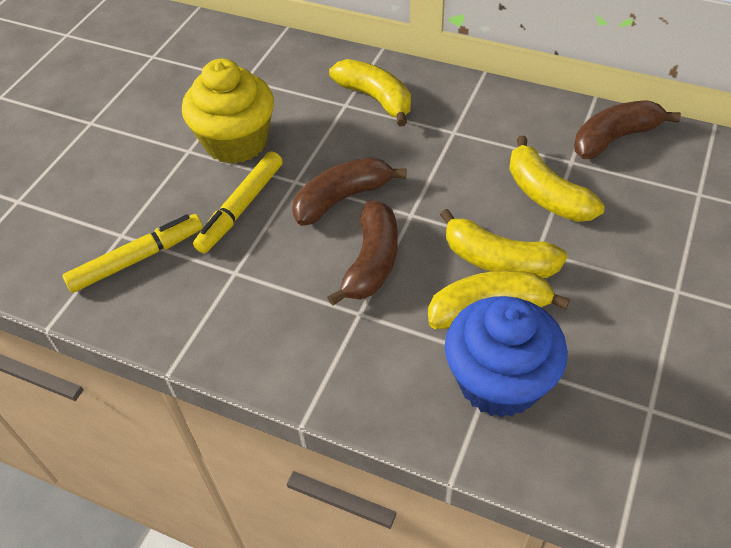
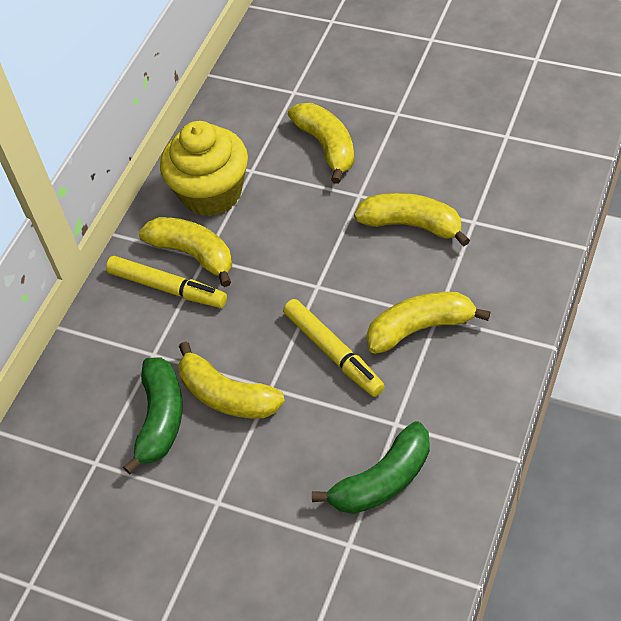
blue cupcake: 1 -> 0
brown banana: 3 -> 0
green banana: 0 -> 2
yellow banana: 4 -> 5

